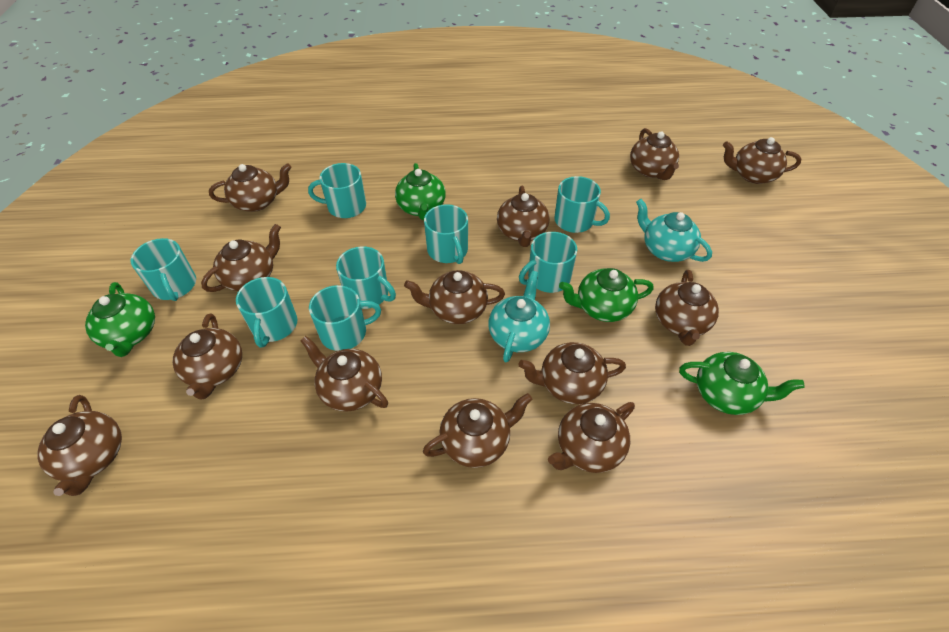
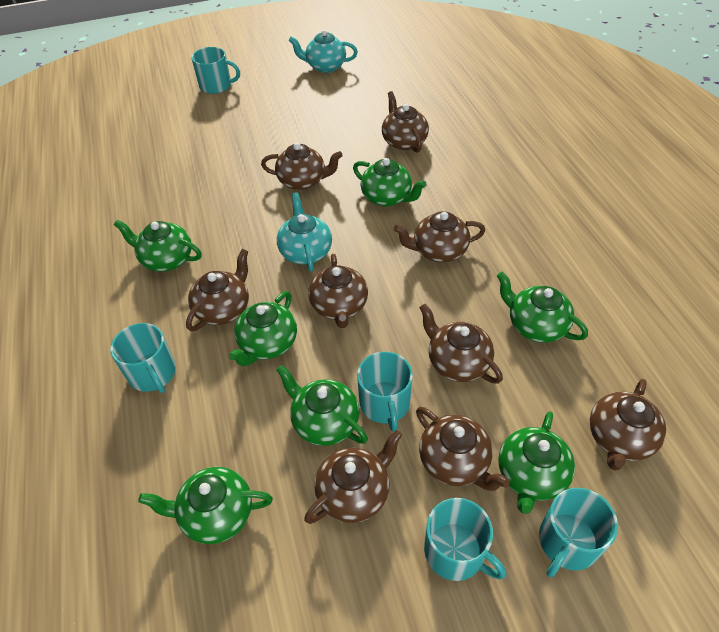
brown teapot: 13 -> 9
green teapot: 4 -> 7
turquoise mug: 8 -> 5

